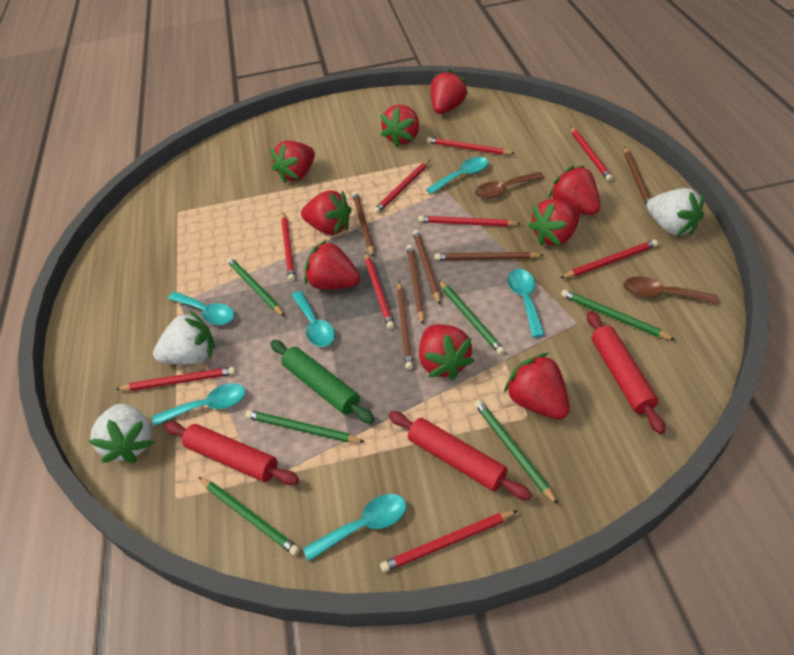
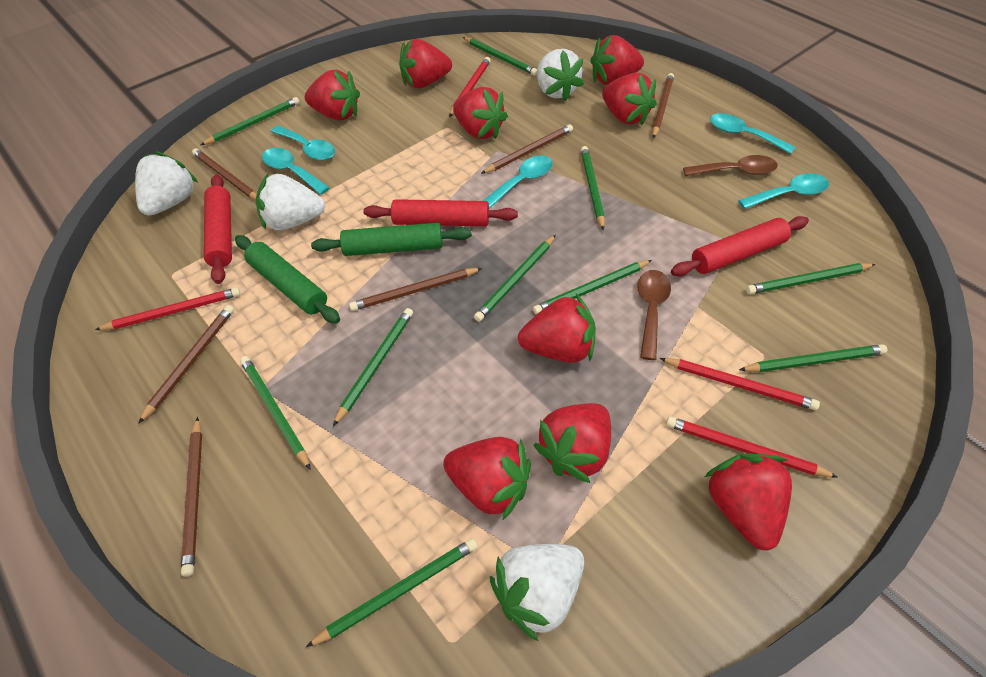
green pencil: 6 -> 10
green rolling pin: 1 -> 2
red pencil: 9 -> 4
turquoise spoon: 6 -> 5
white strawberry: 3 -> 4

